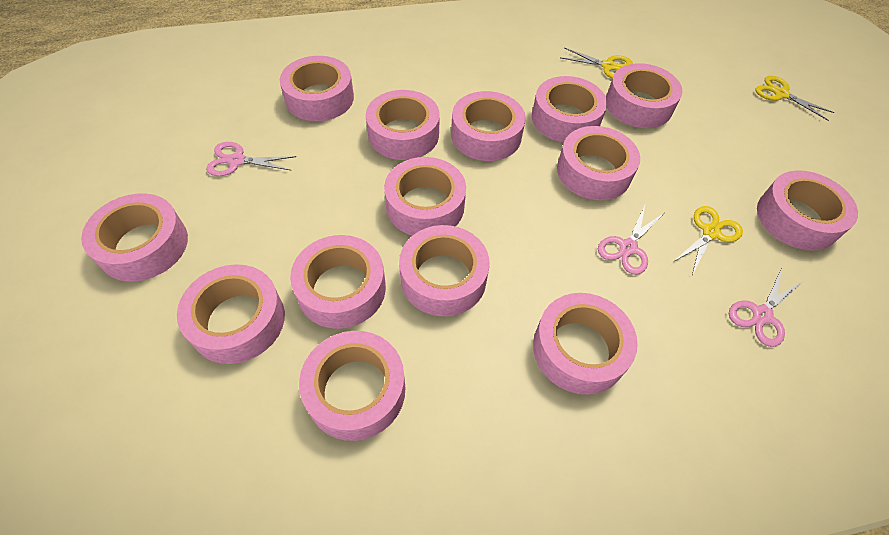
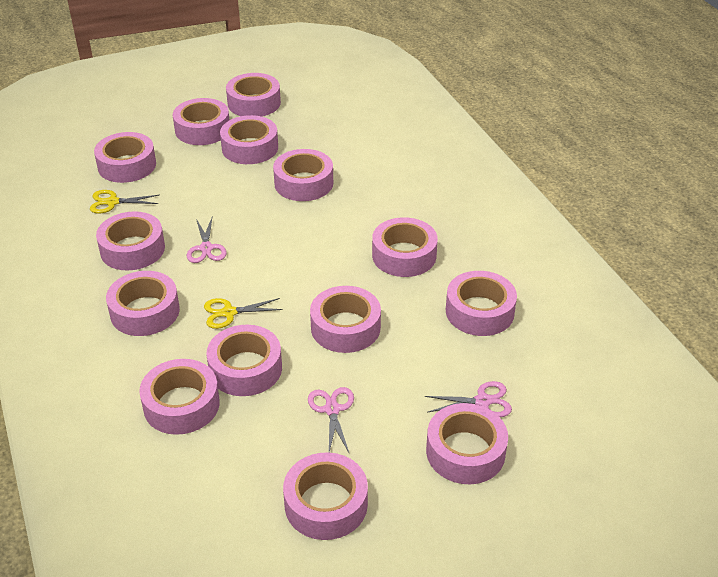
yellow scissors: 3 -> 2

